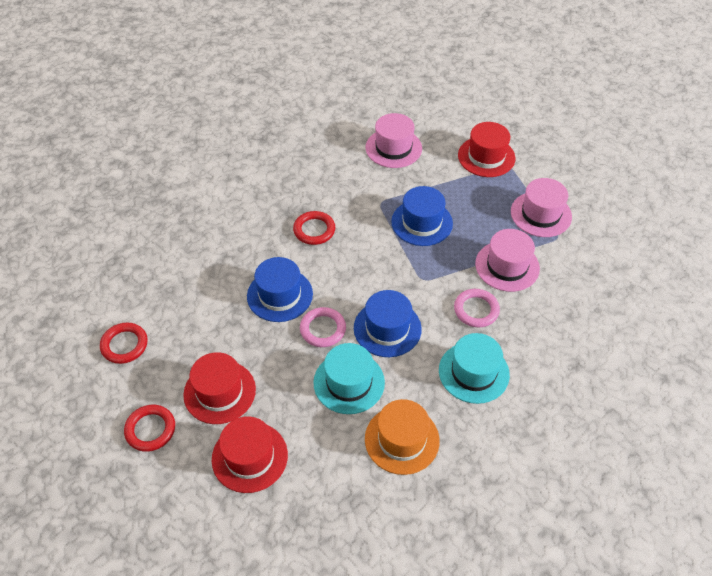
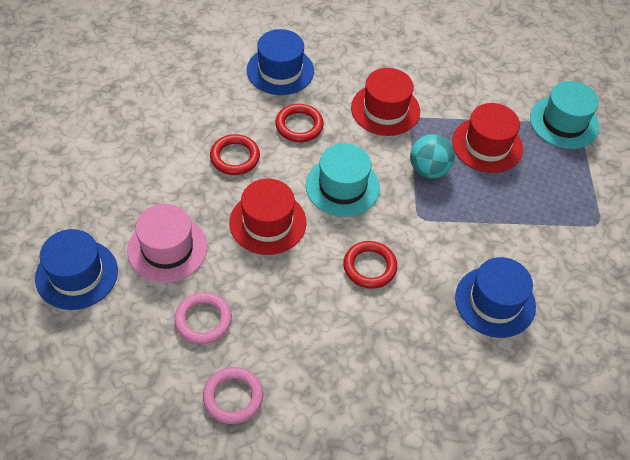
orange hat: 1 -> 0
pink hat: 3 -> 1
turquoise ball: 0 -> 1

